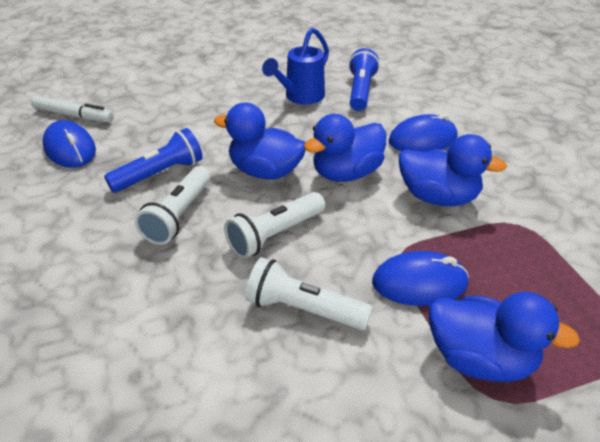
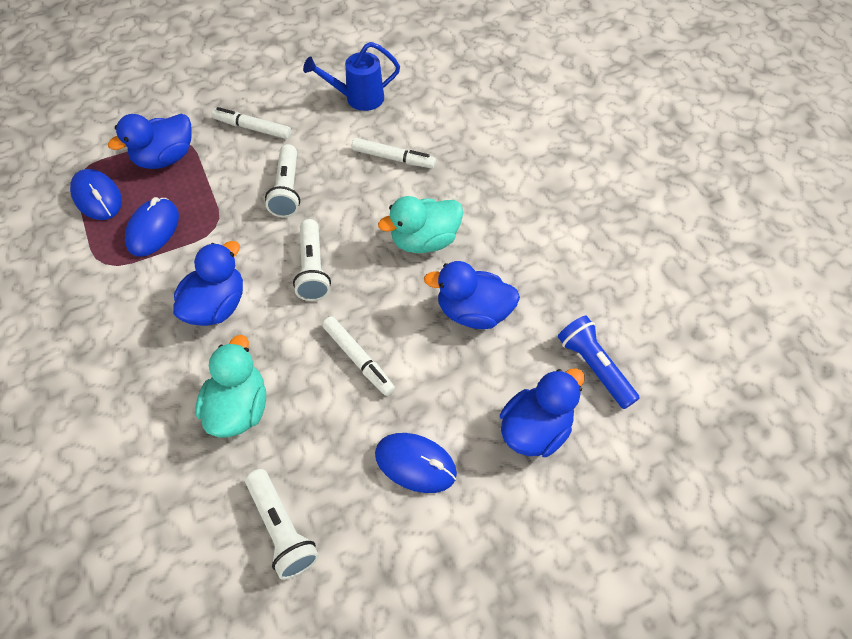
blue flashlight: 2 -> 1
turquoise duck: 0 -> 2
white marker: 1 -> 3

